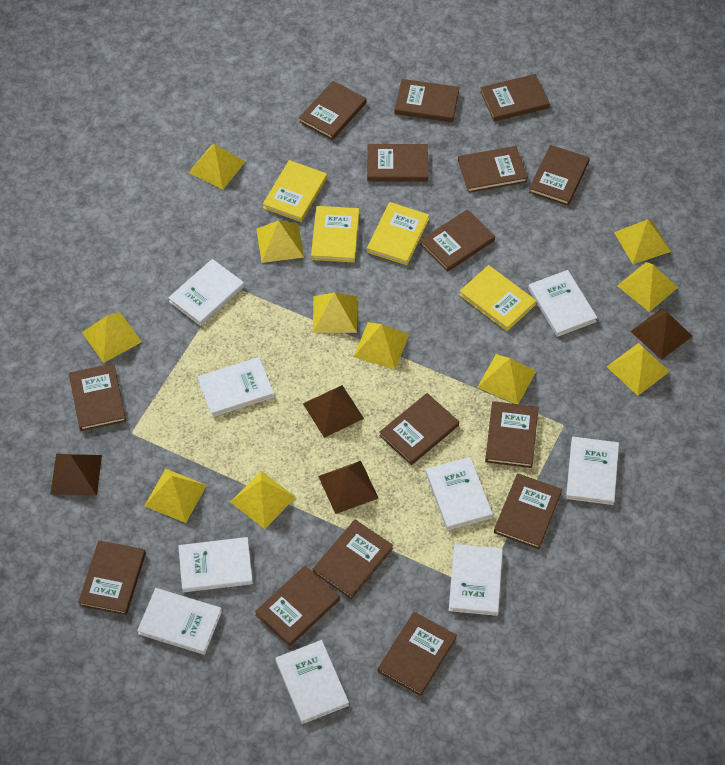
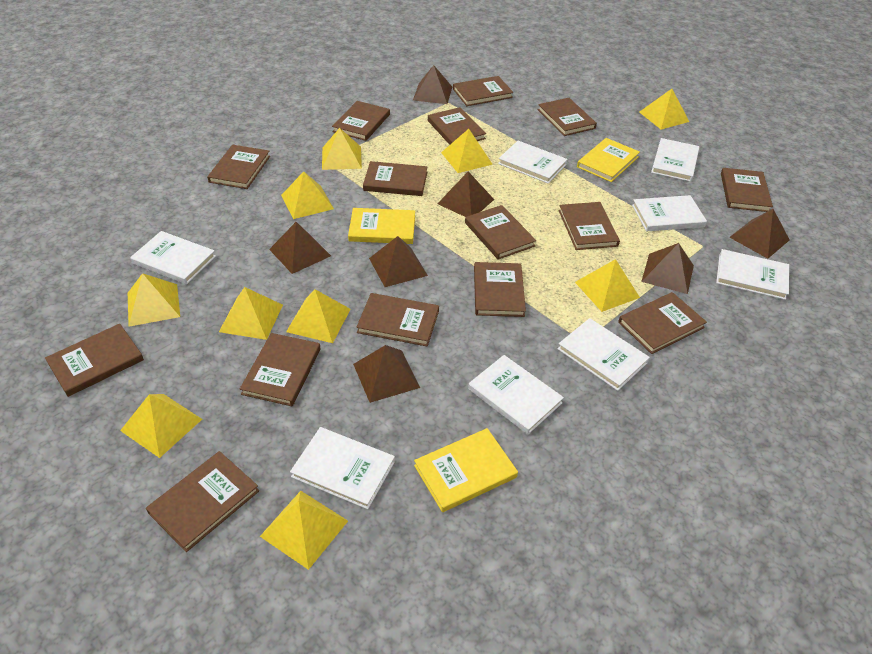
brown pyramid: 4 -> 7
white book: 9 -> 8
yellow book: 4 -> 3
yellow pyramid: 11 -> 10

